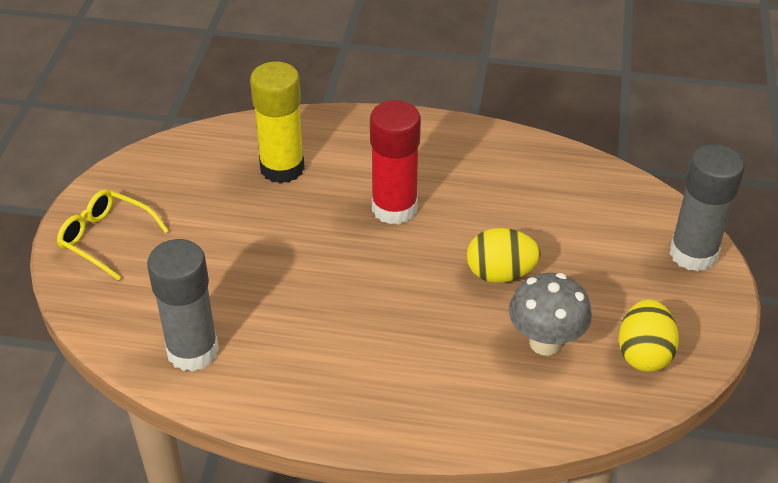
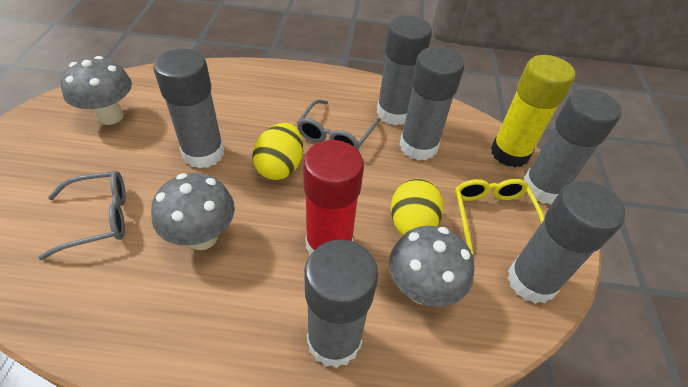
grey glasses: 0 -> 2
grey glue stick: 2 -> 6
grey mushroom: 1 -> 3

